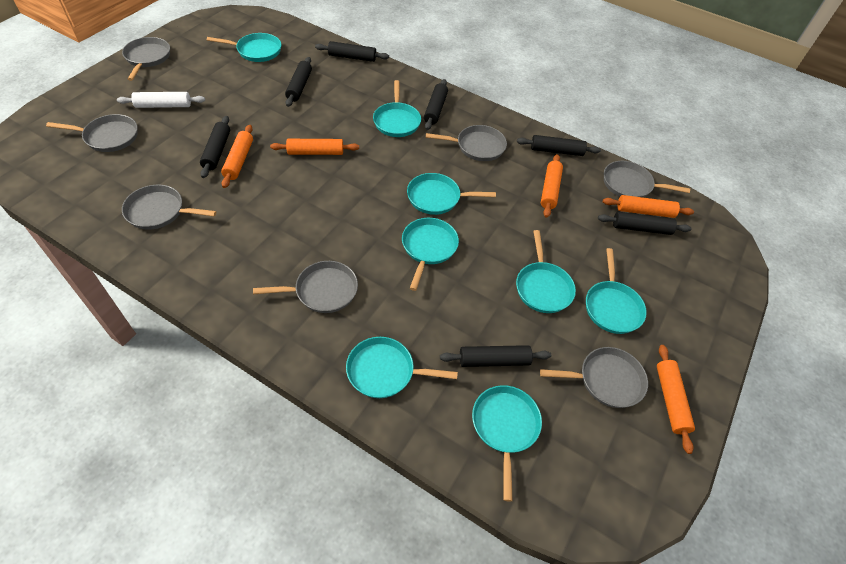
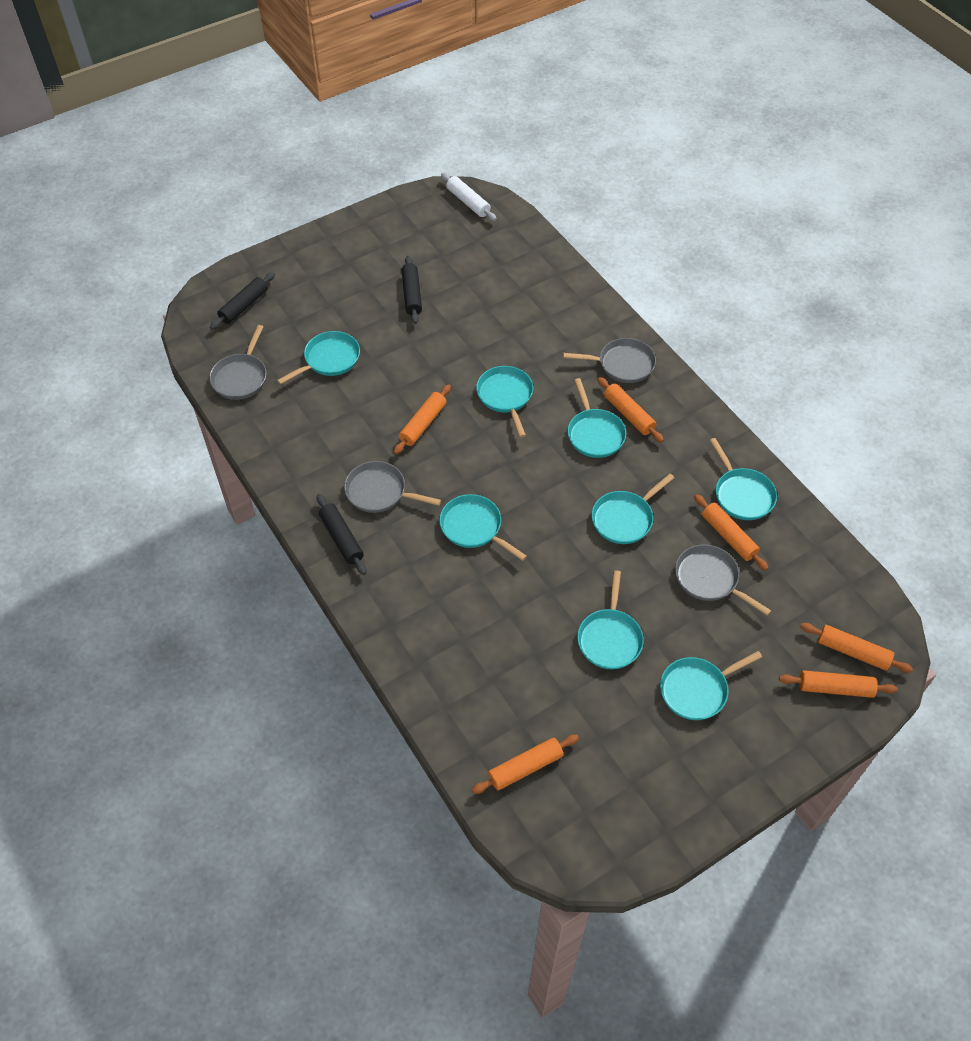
black rolling pin: 7 -> 3
grey pan: 7 -> 4
orange rolling pin: 5 -> 6

